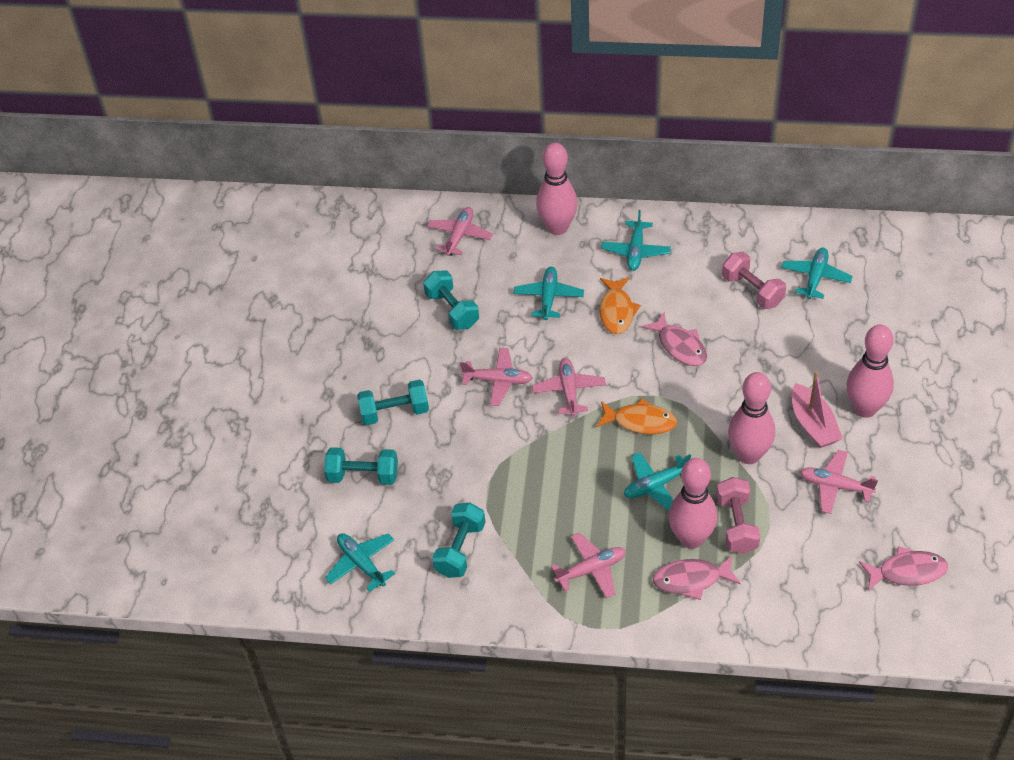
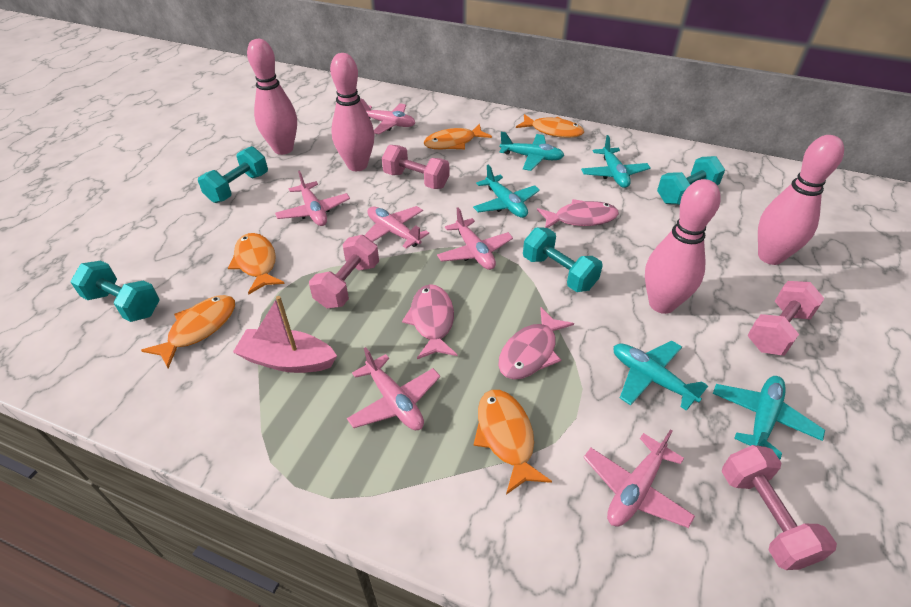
orange fish: 2 -> 5
pink dumbbell: 2 -> 4
pink plane: 5 -> 6

